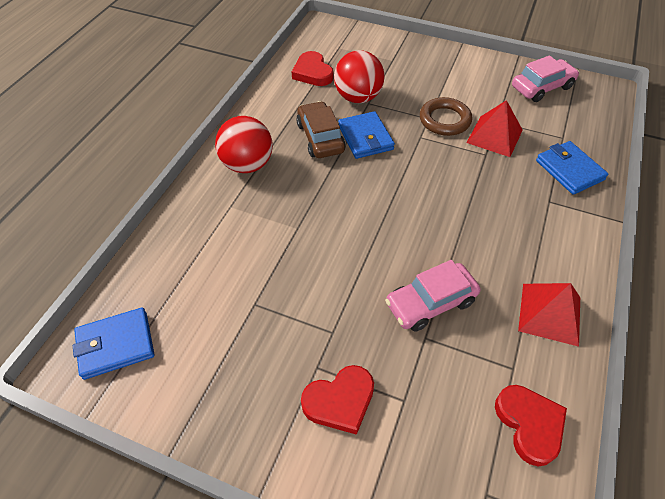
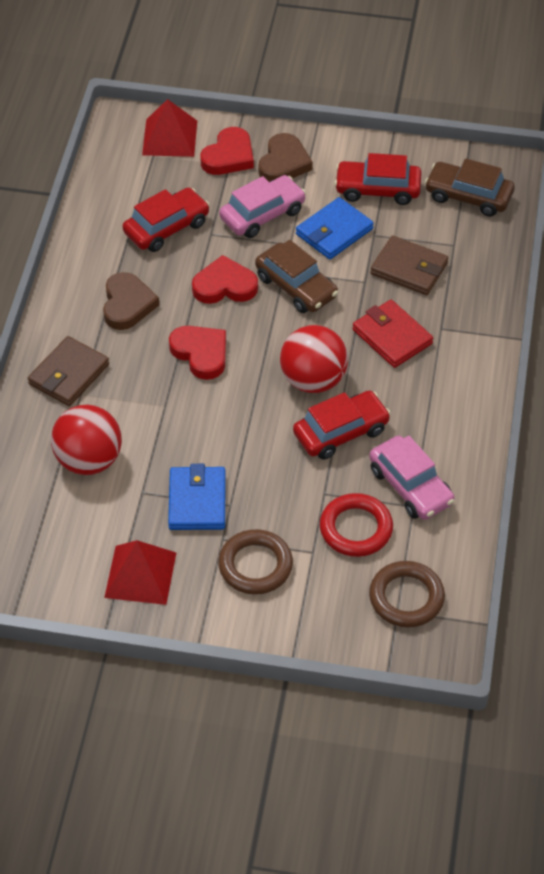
blue wallet: 3 -> 2
brown car: 1 -> 2
brown heart: 0 -> 2
brown ring: 1 -> 2
brown wallet: 0 -> 2
red car: 0 -> 3
red ring: 0 -> 1
red wallet: 0 -> 1

